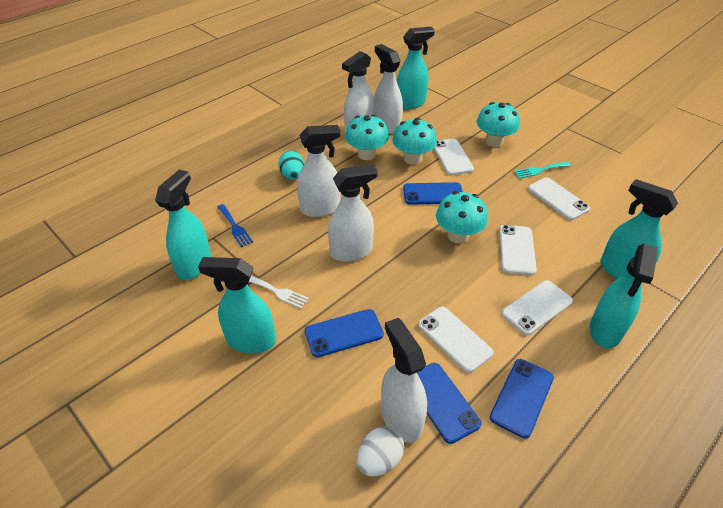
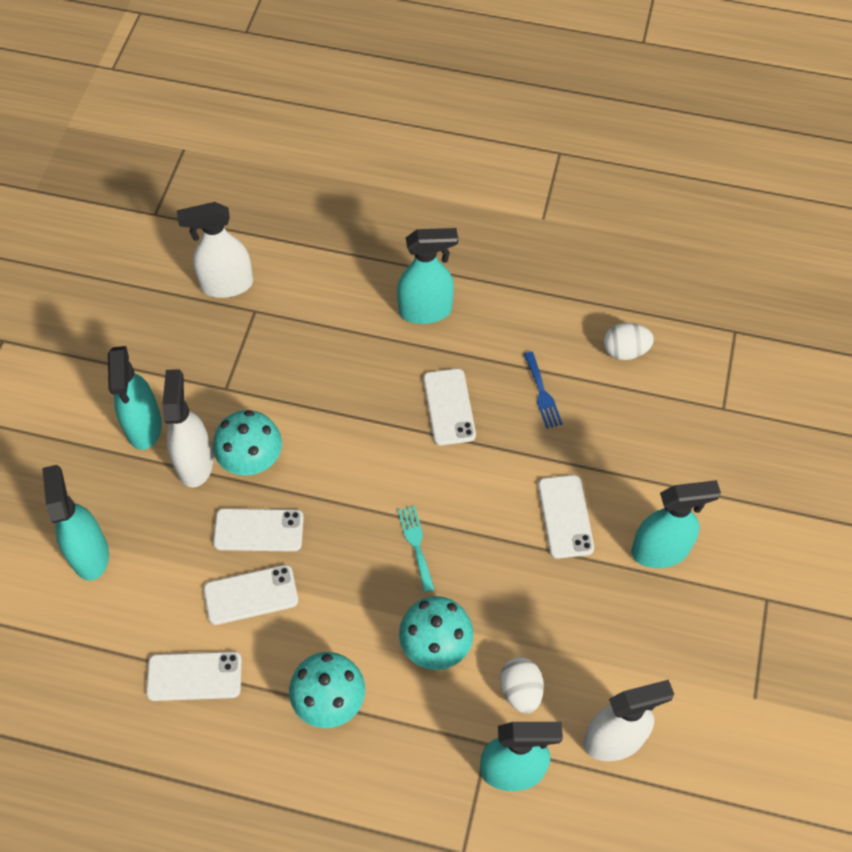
blue phone: 4 -> 0
turquoise egg: 1 -> 0
turquoise mushroom: 4 -> 3
white egg: 1 -> 2
white fork: 1 -> 0
white spray bottle: 5 -> 3

